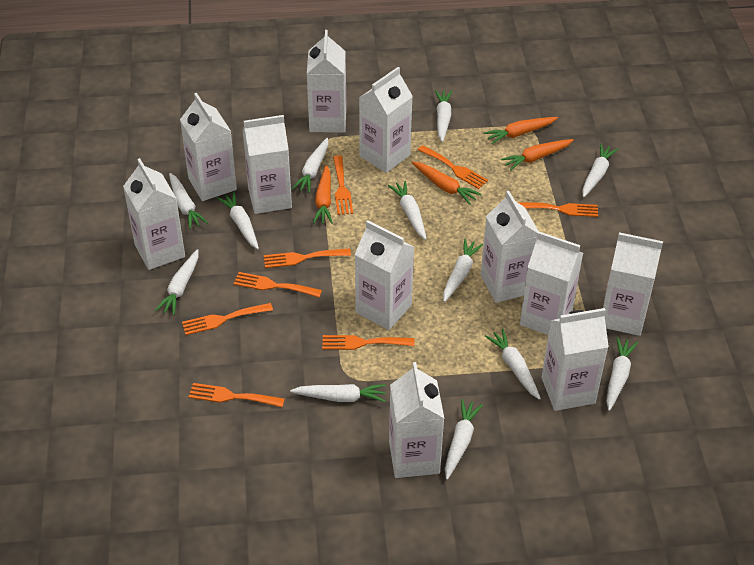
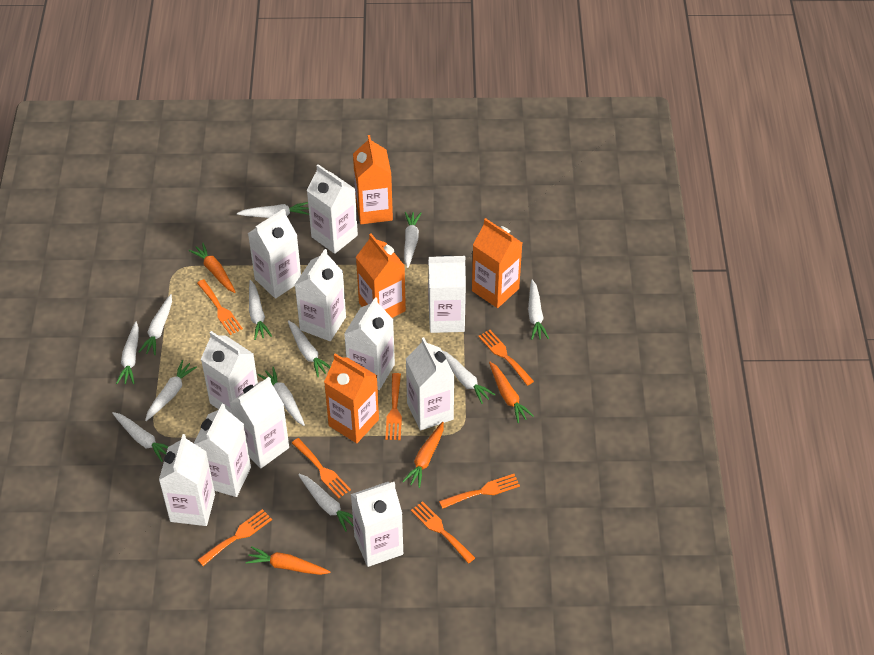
orange carton: 0 -> 4
orange fork: 8 -> 7

